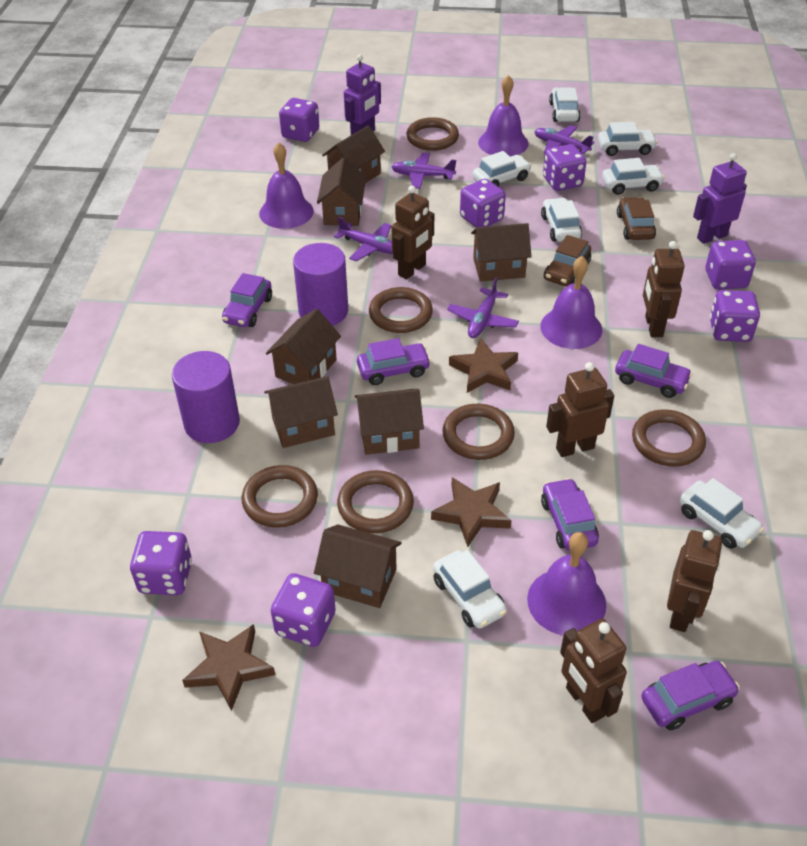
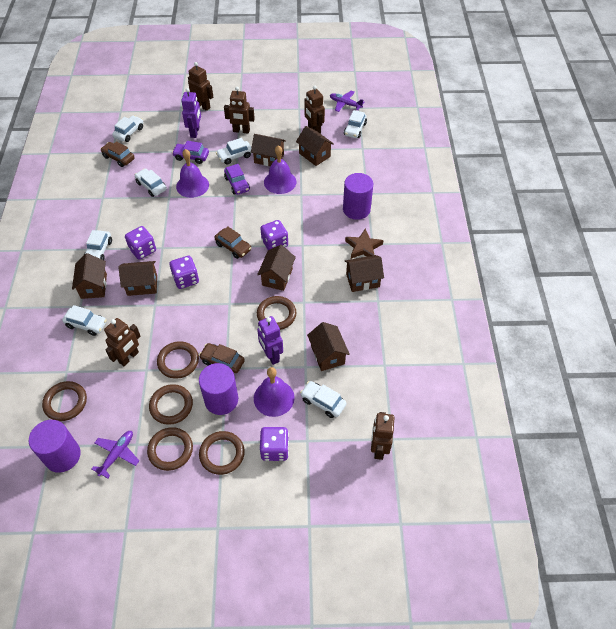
brown car: 2 -> 3
brown star: 3 -> 1
purple bell: 4 -> 3
purple car: 5 -> 2
purple cylinder: 2 -> 3
purple dice: 7 -> 4
purple plane: 4 -> 2

